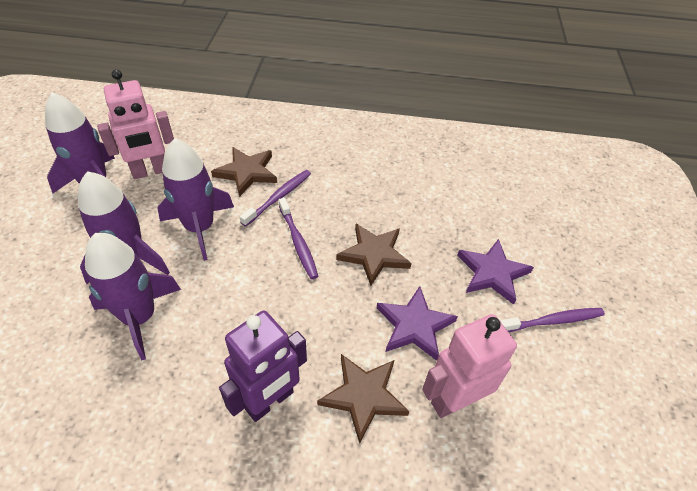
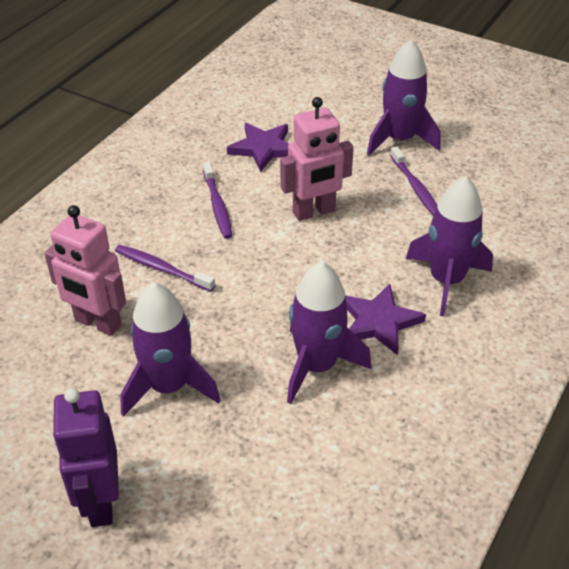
brown star: 3 -> 0

